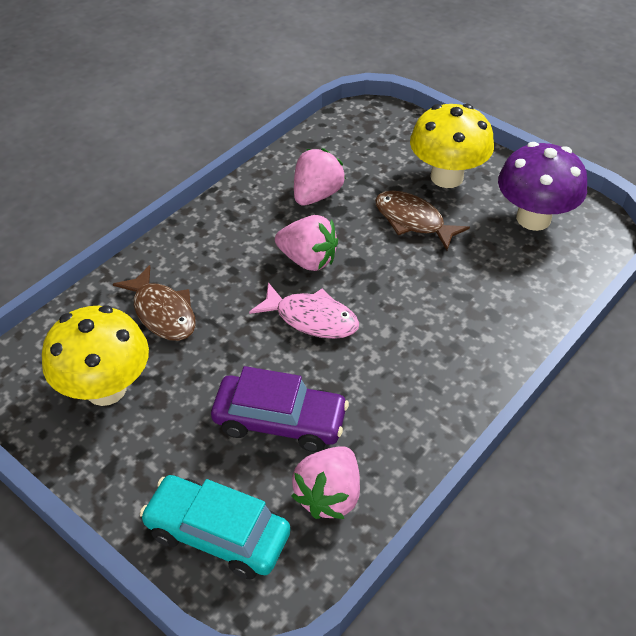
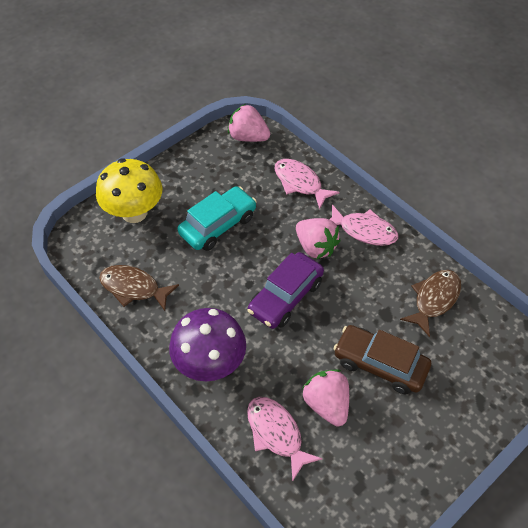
brown car: 0 -> 1
pink fish: 1 -> 3
yellow mushroom: 2 -> 1

